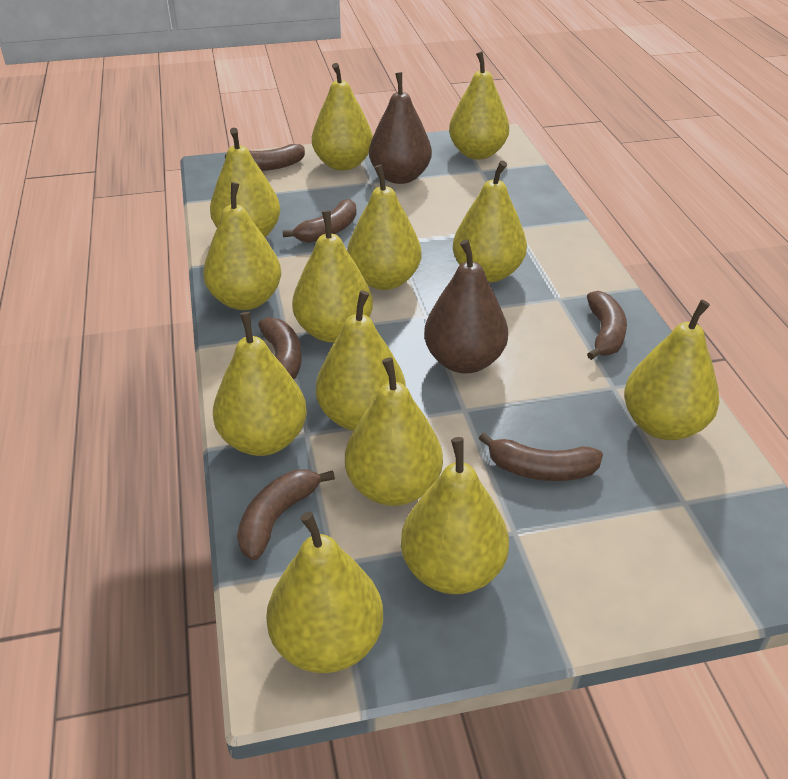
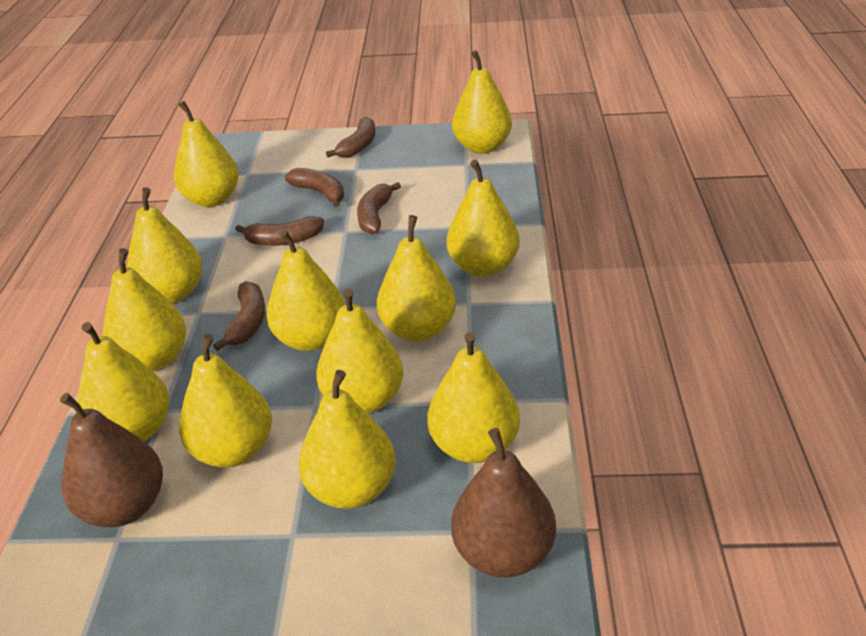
brown banana: 6 -> 5
yellow pear: 13 -> 12

